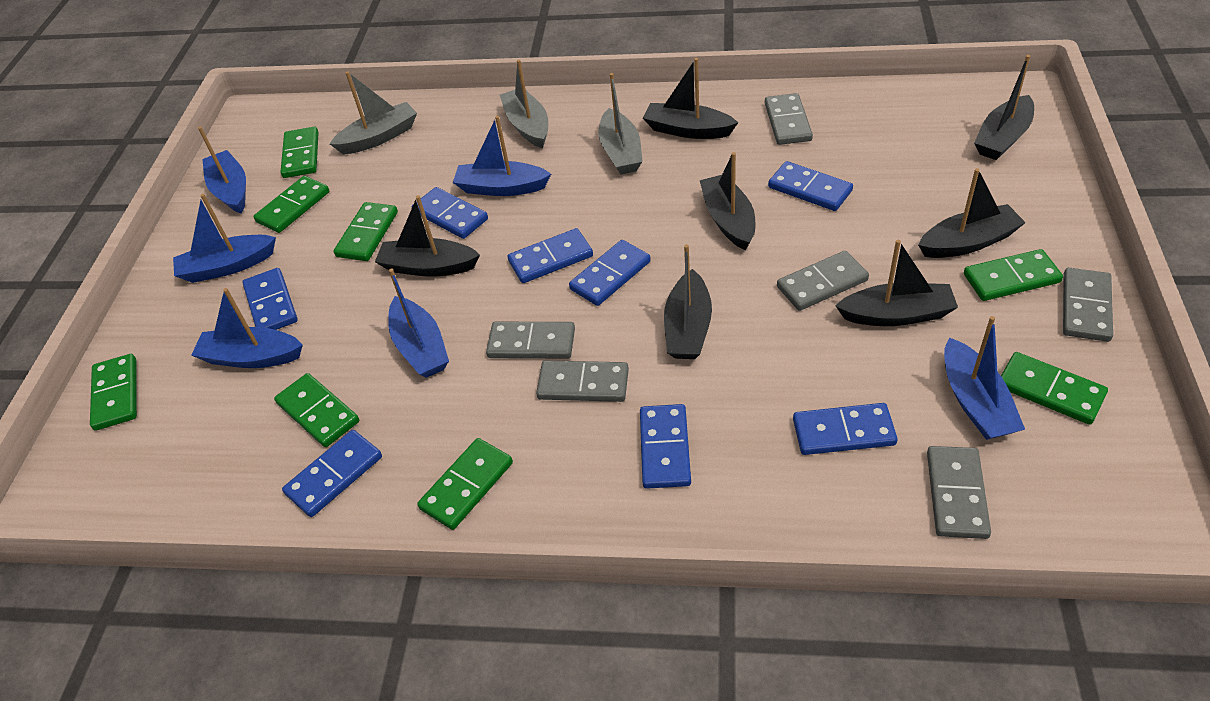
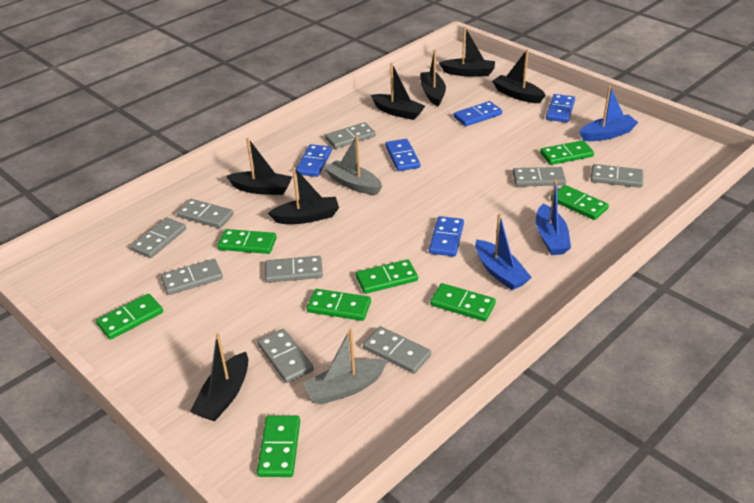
blue boat: 6 -> 3
blue domino: 8 -> 5
grey boat: 3 -> 2
grey domino: 6 -> 9

